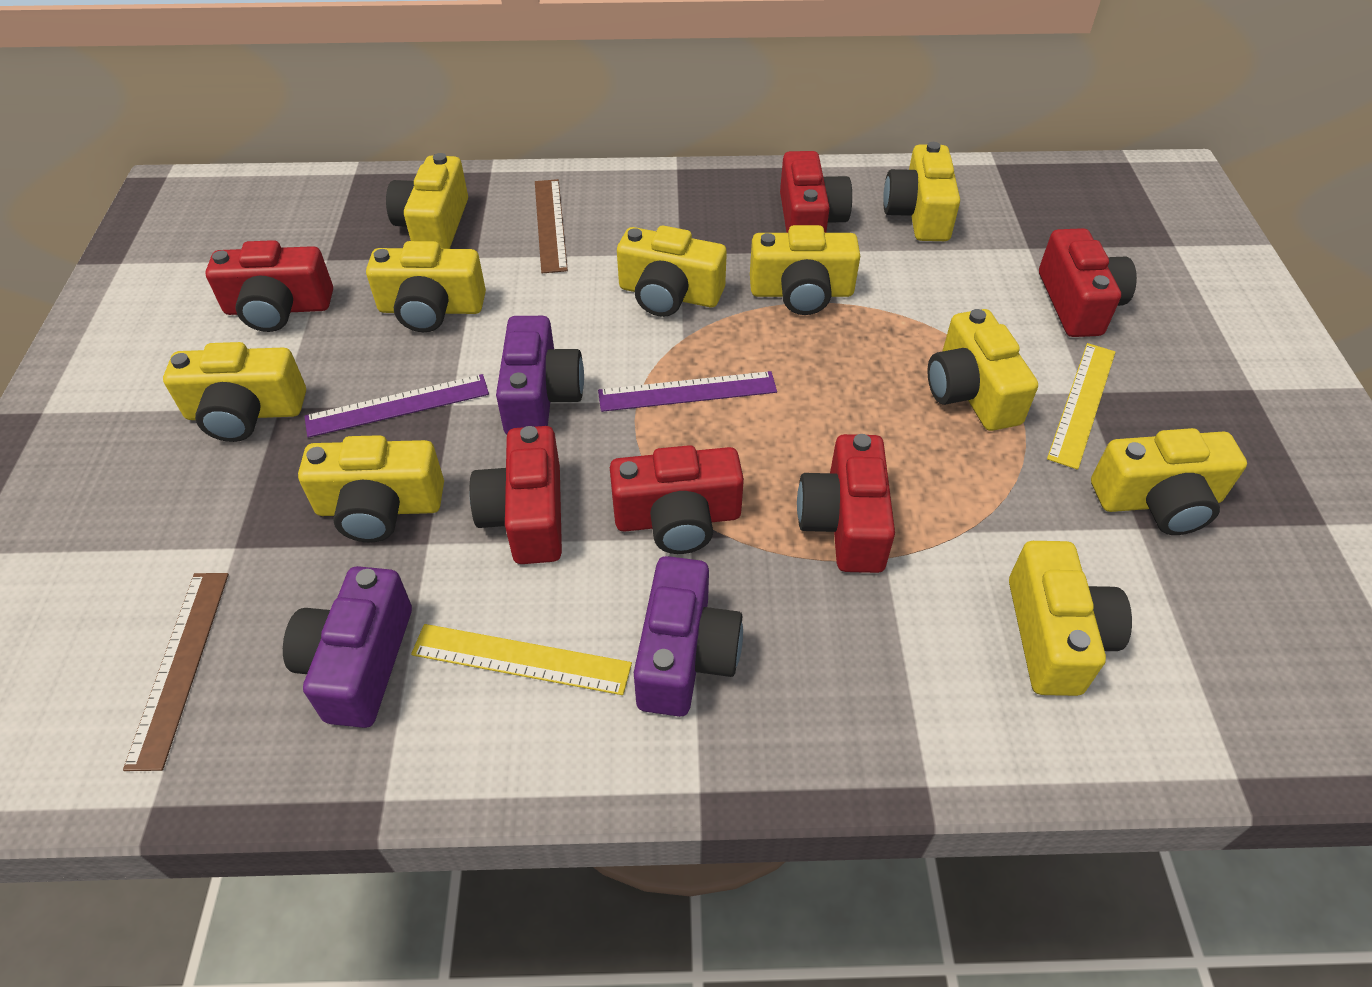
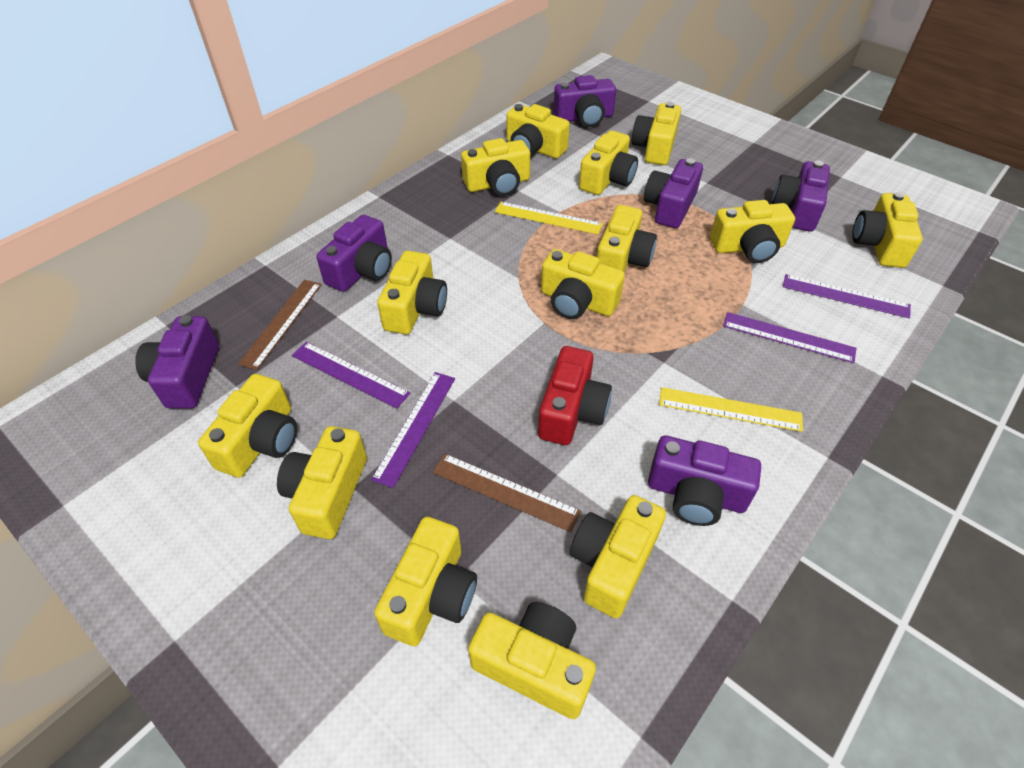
purple camera: 3 -> 6
purple ruler: 2 -> 4
red camera: 6 -> 1
yellow camera: 10 -> 14

